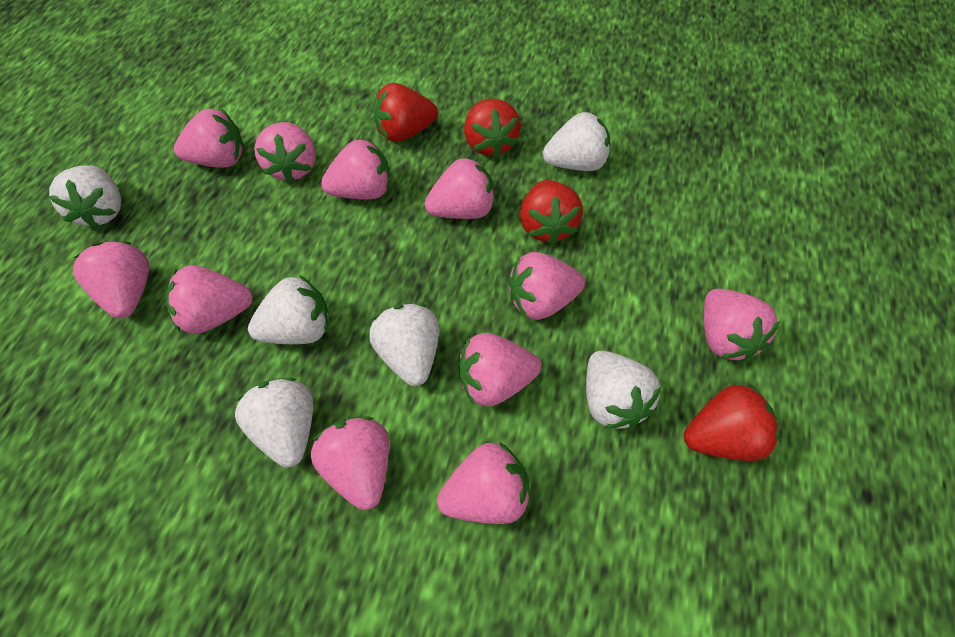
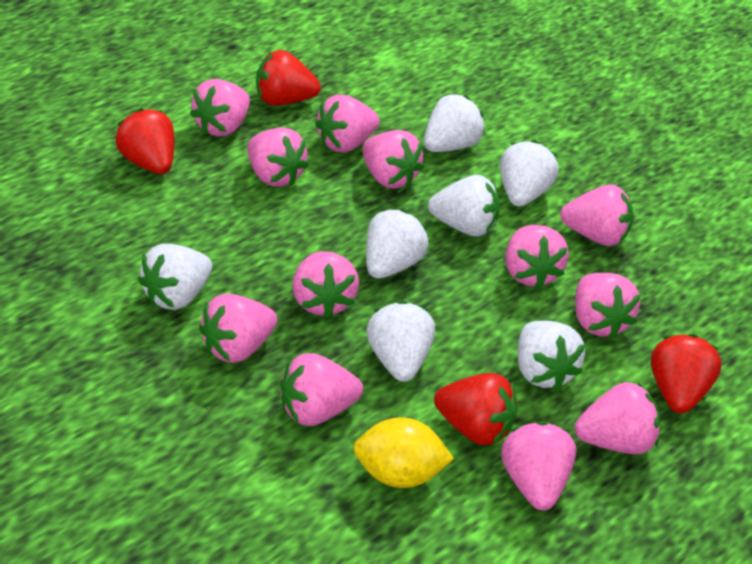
pink strawberry: 11 -> 12
white strawberry: 6 -> 7
yellow lemon: 0 -> 1

